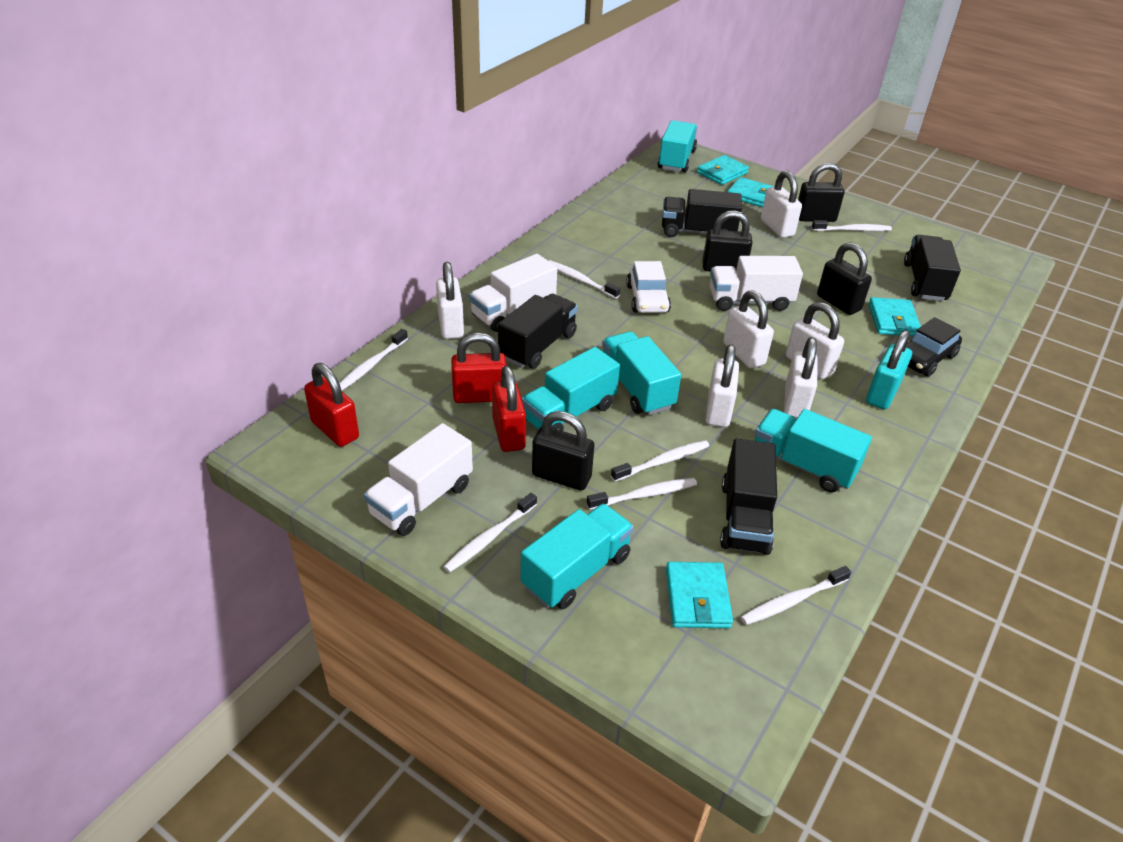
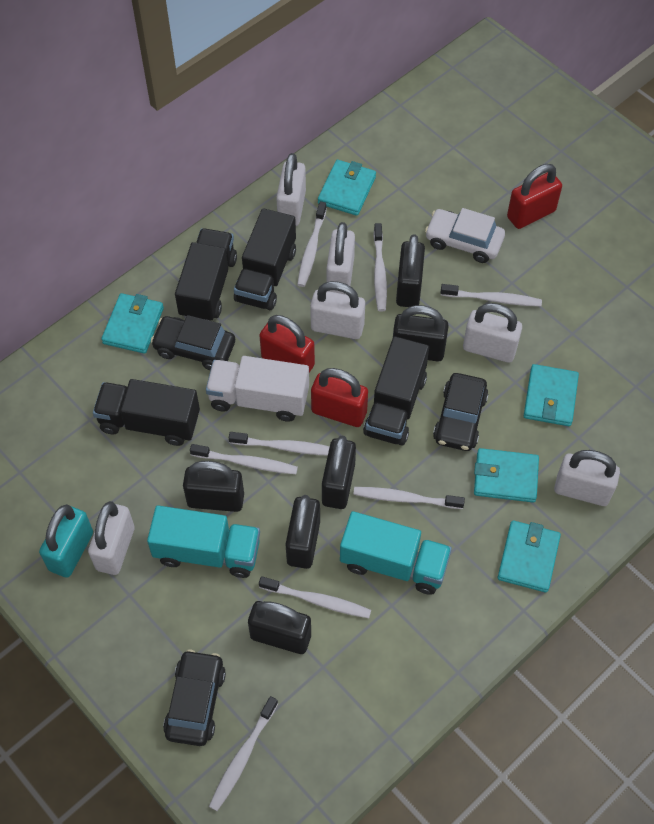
black car: 1 -> 3
black padlock: 4 -> 6
turquoise truck: 5 -> 2
turquoise wallet: 4 -> 5
white toothbrush: 7 -> 8
white truck: 3 -> 1

